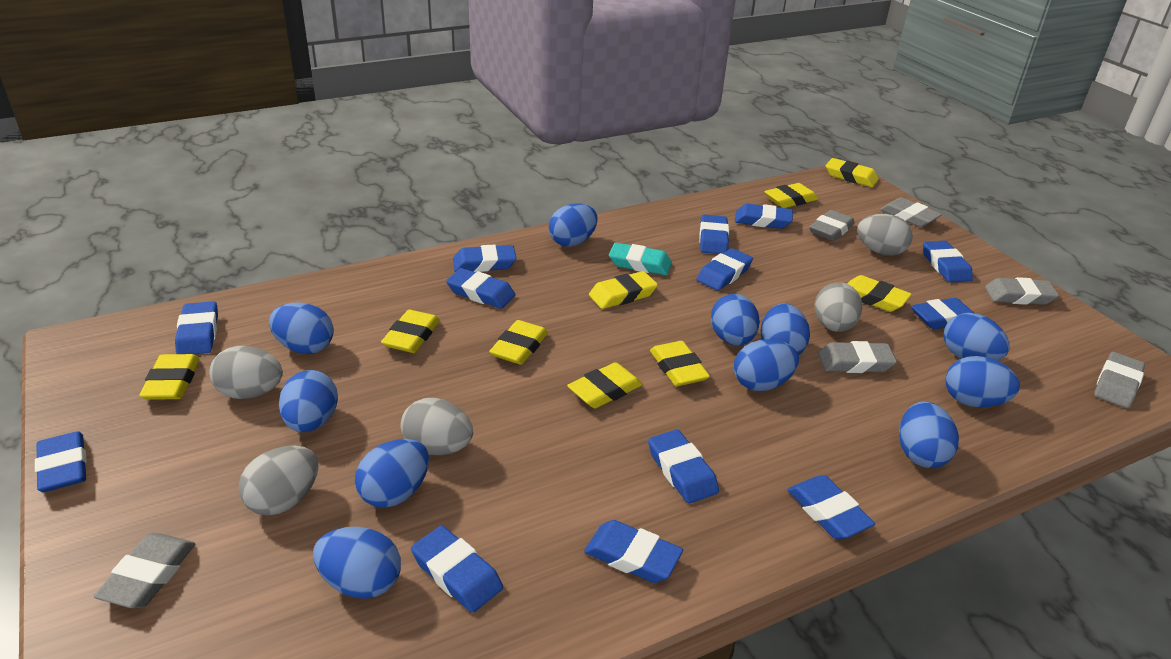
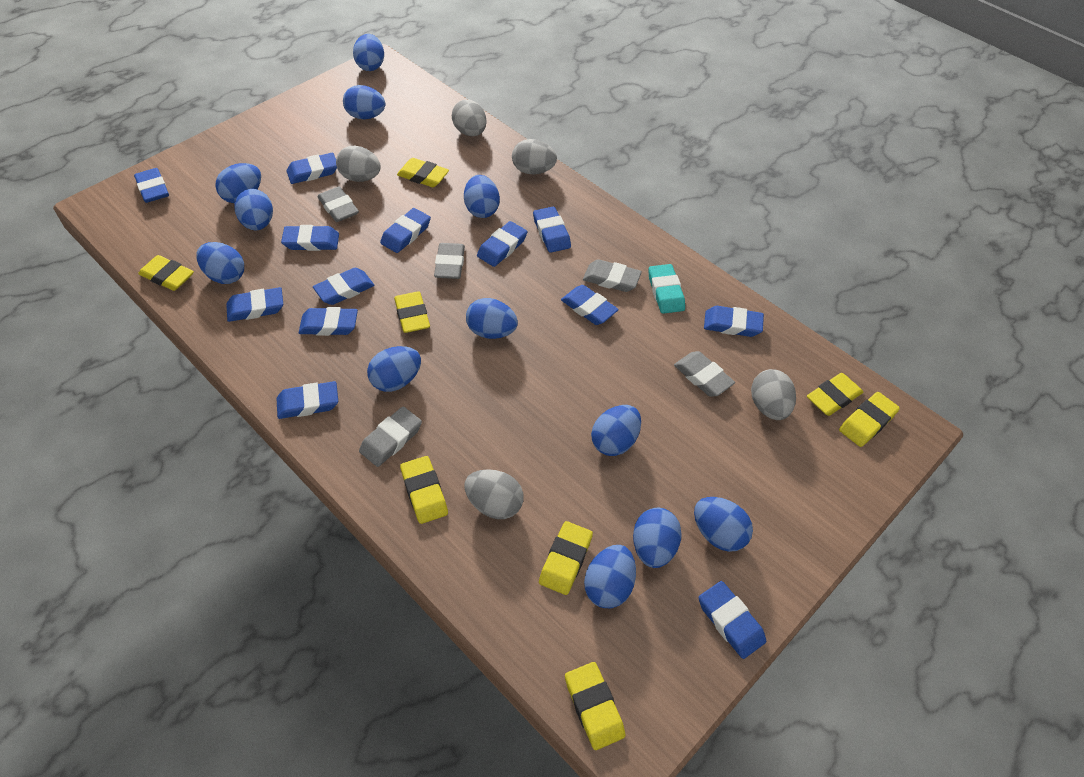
blue egg: 11 -> 12
grey eraser: 6 -> 5
yellow eraser: 9 -> 8

